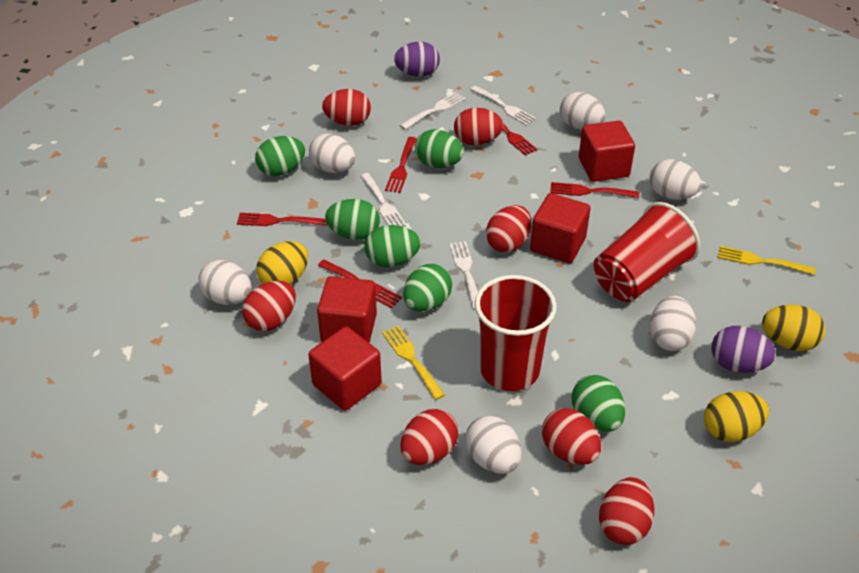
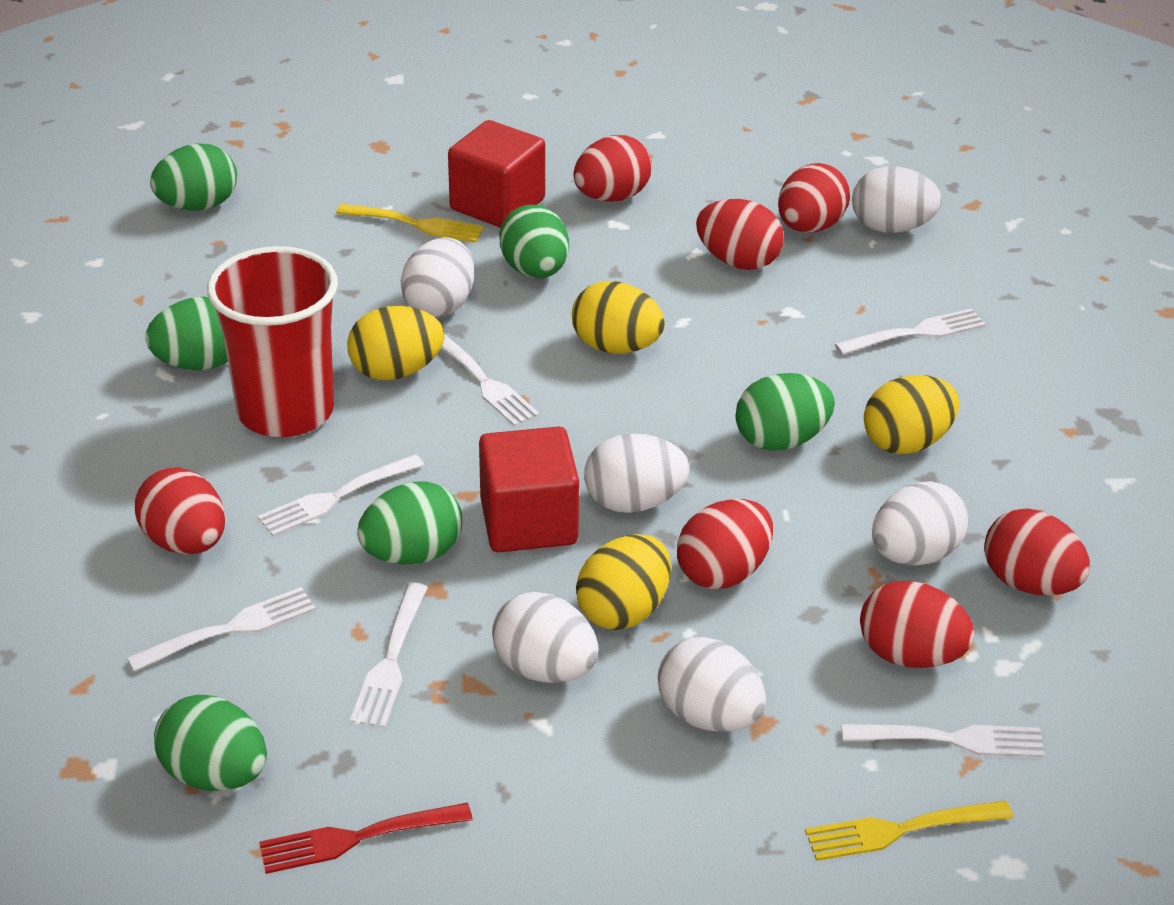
purple egg: 2 -> 0
red cube: 4 -> 2
red cup: 2 -> 1
red fork: 5 -> 1
white fork: 4 -> 6
yellow egg: 3 -> 4

